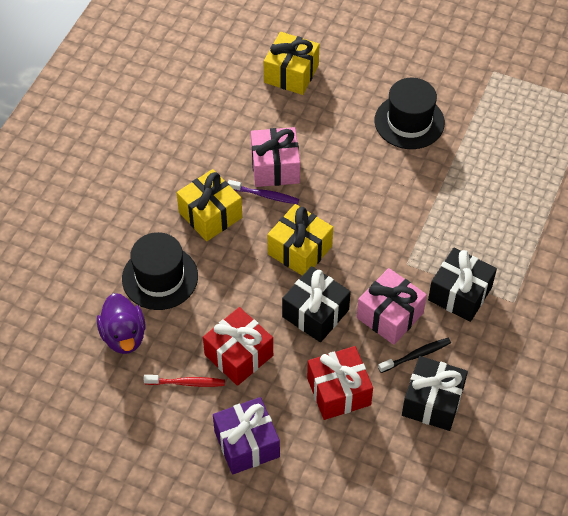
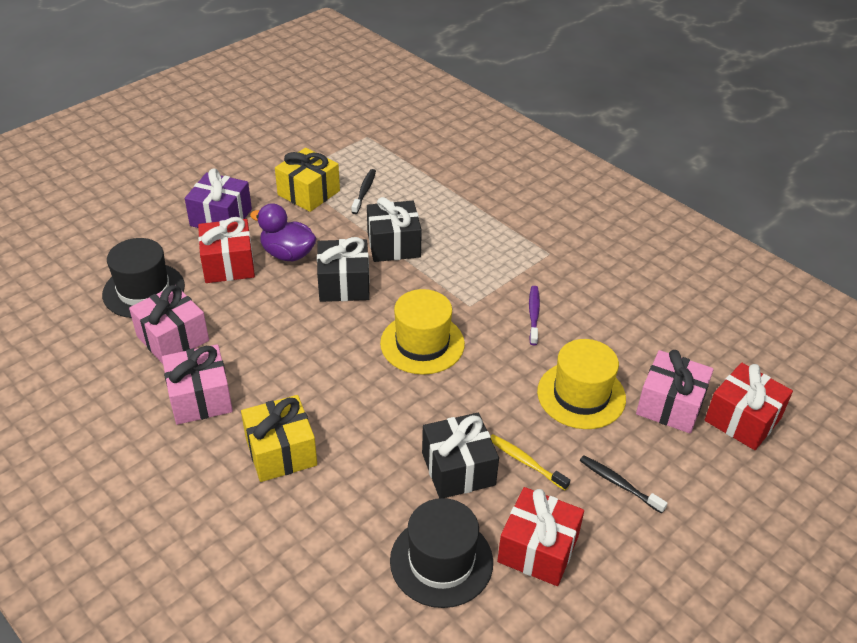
black toothbrush: 1 -> 2
pink gift: 2 -> 3
red gift: 2 -> 3
red toothbrush: 1 -> 0
yellow gift: 3 -> 2
yellow hat: 0 -> 2
yellow toothbrush: 0 -> 1

